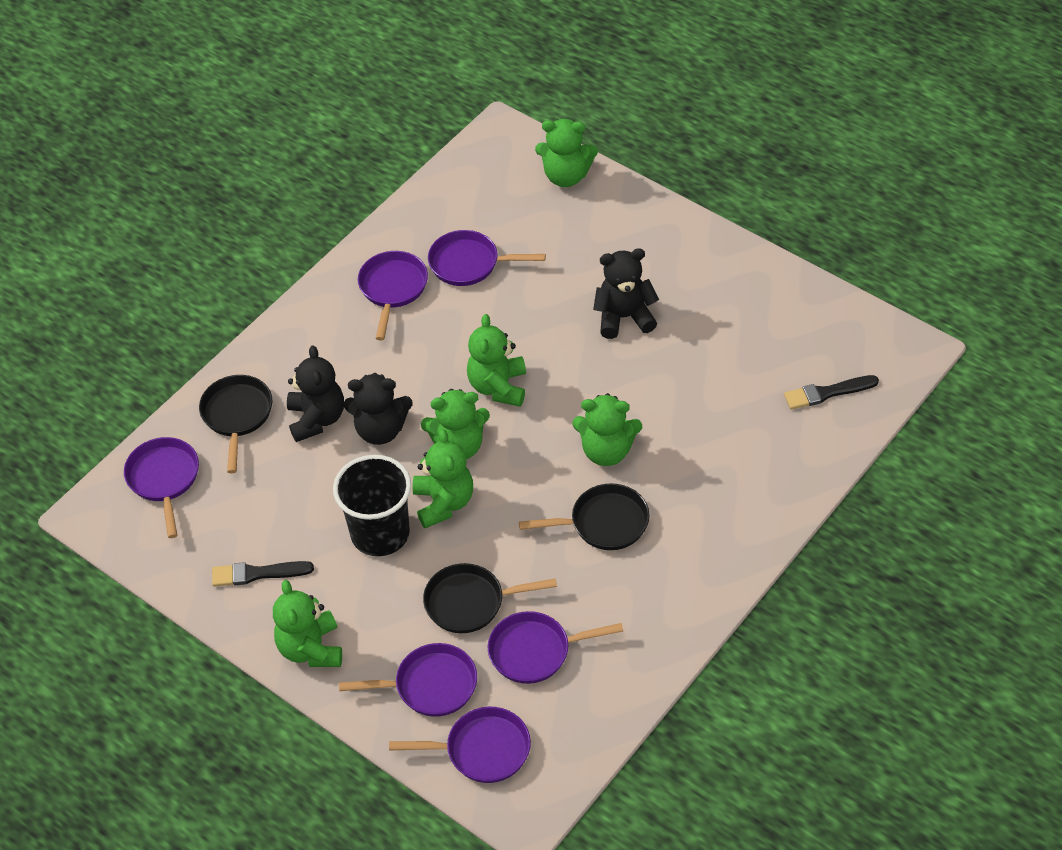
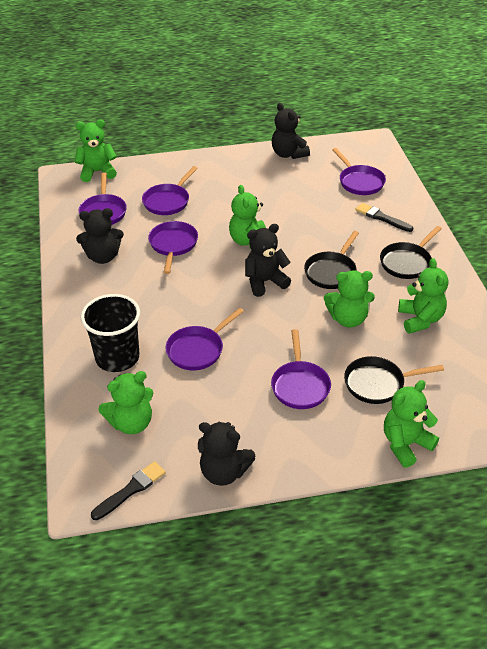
black teddy bear: 3 -> 4

